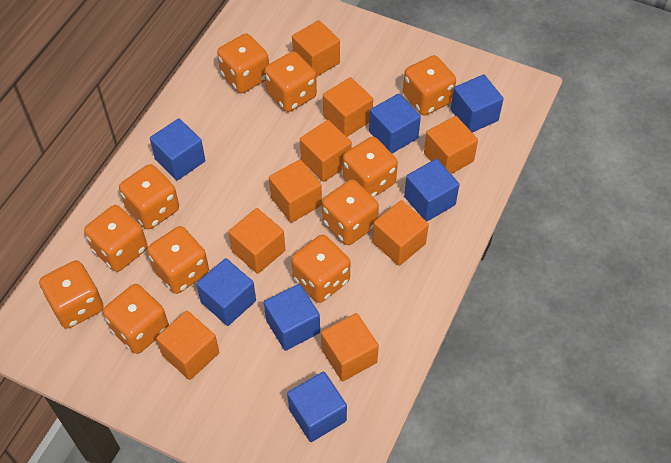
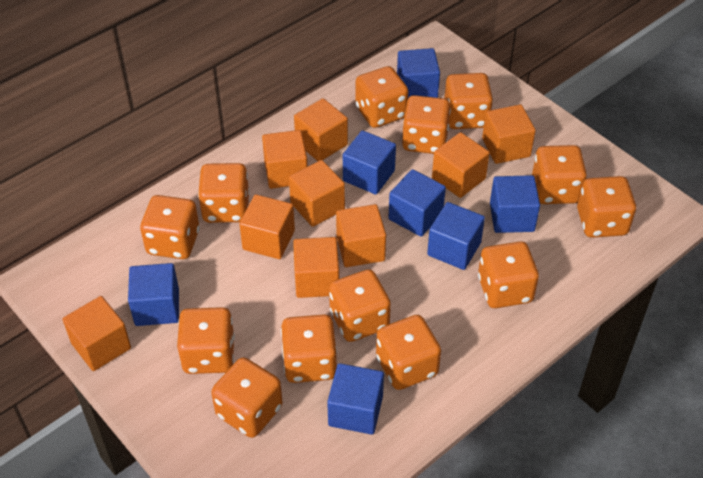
orange dice: 11 -> 13

